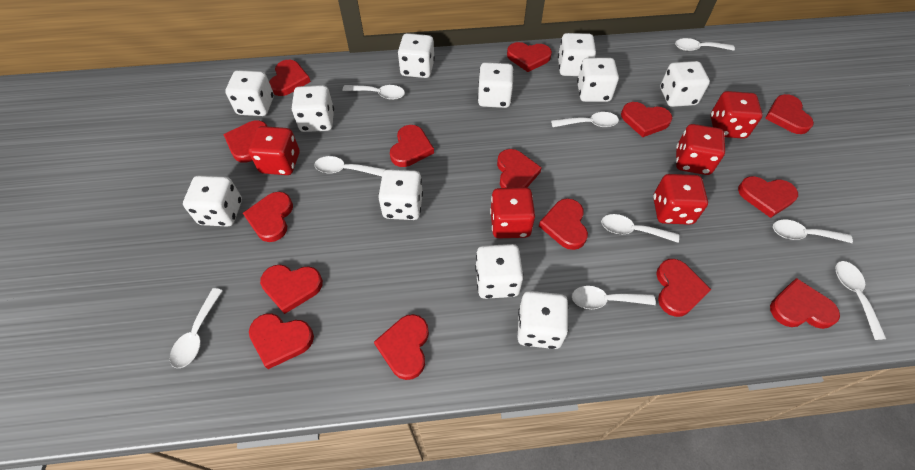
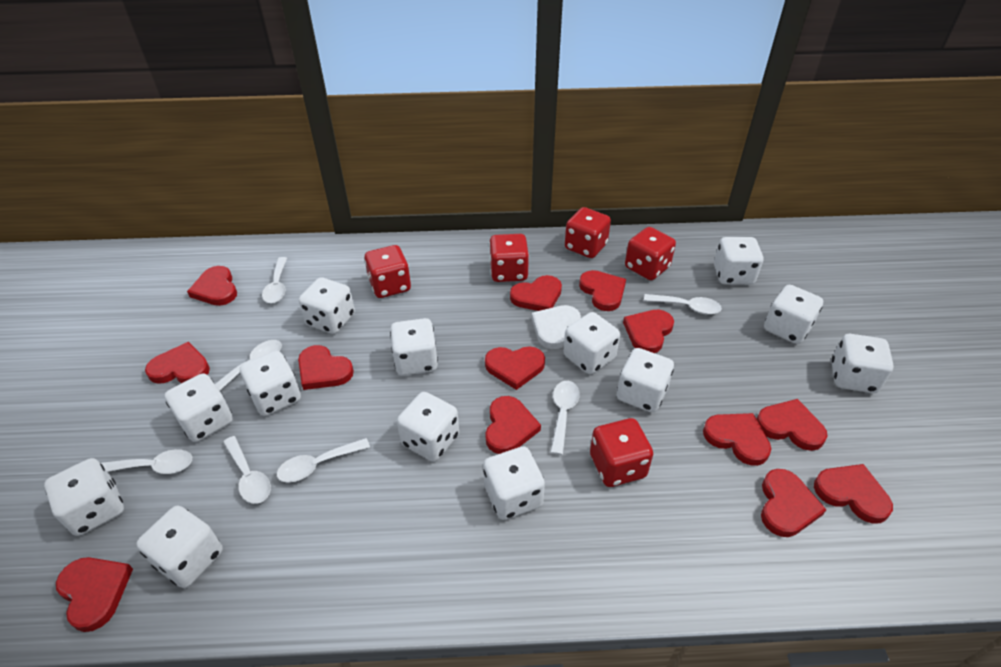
red heart: 15 -> 13
white dice: 11 -> 13
white heart: 0 -> 1
white spoon: 9 -> 7

